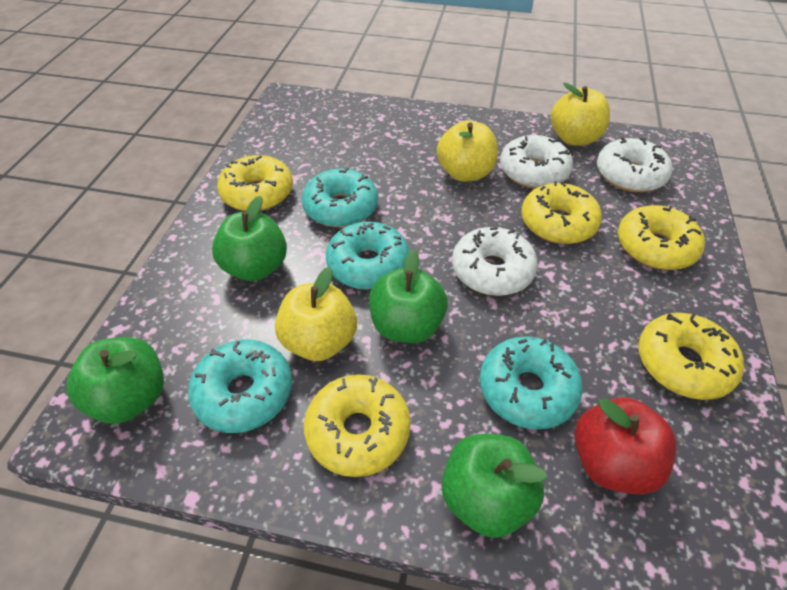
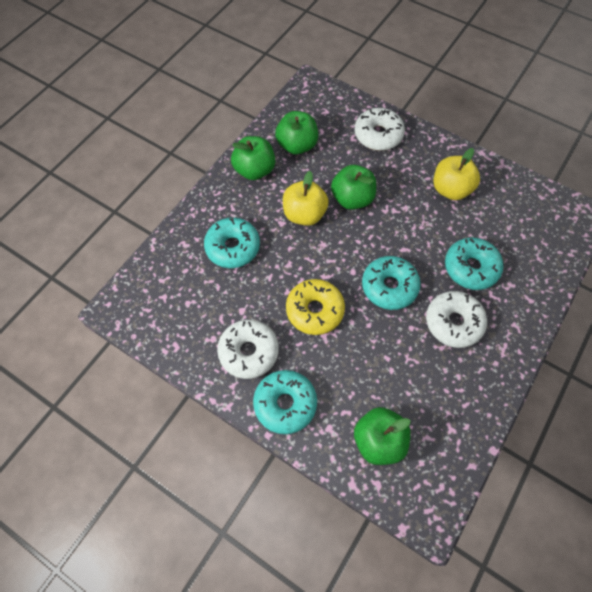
red apple: 1 -> 0
yellow apple: 3 -> 2
yellow donut: 5 -> 1

